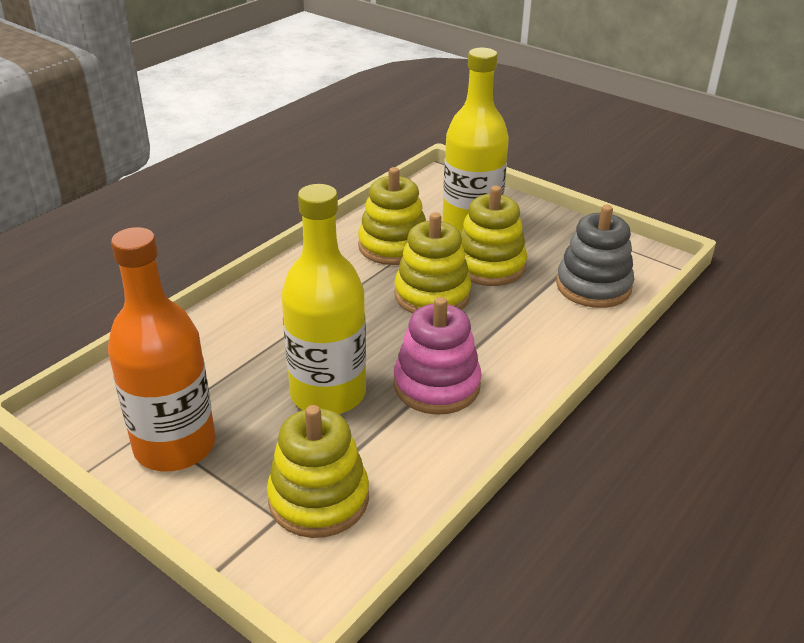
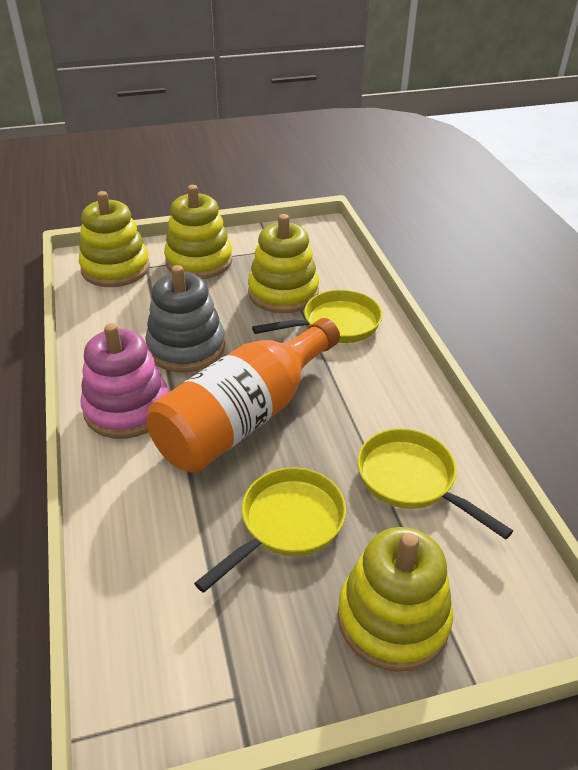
yellow bottle: 2 -> 0
yellow pan: 0 -> 3

